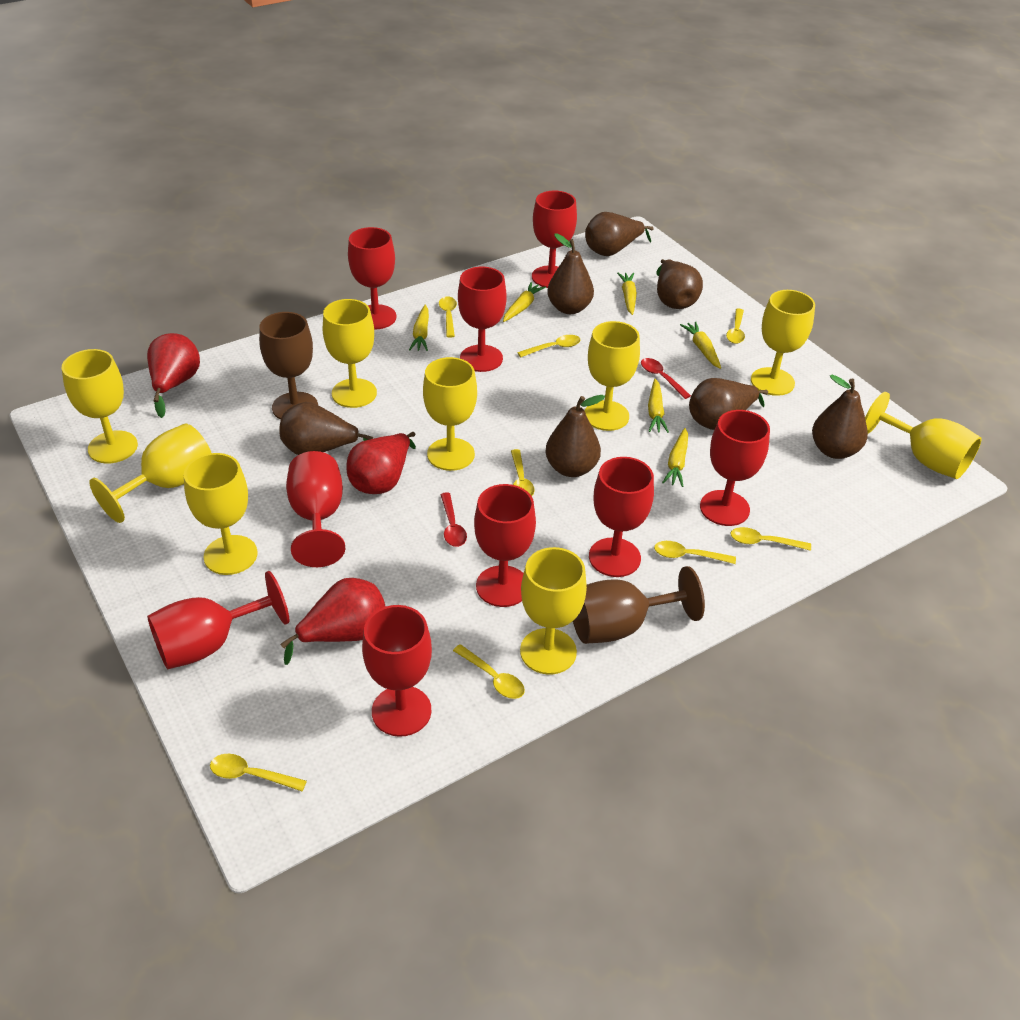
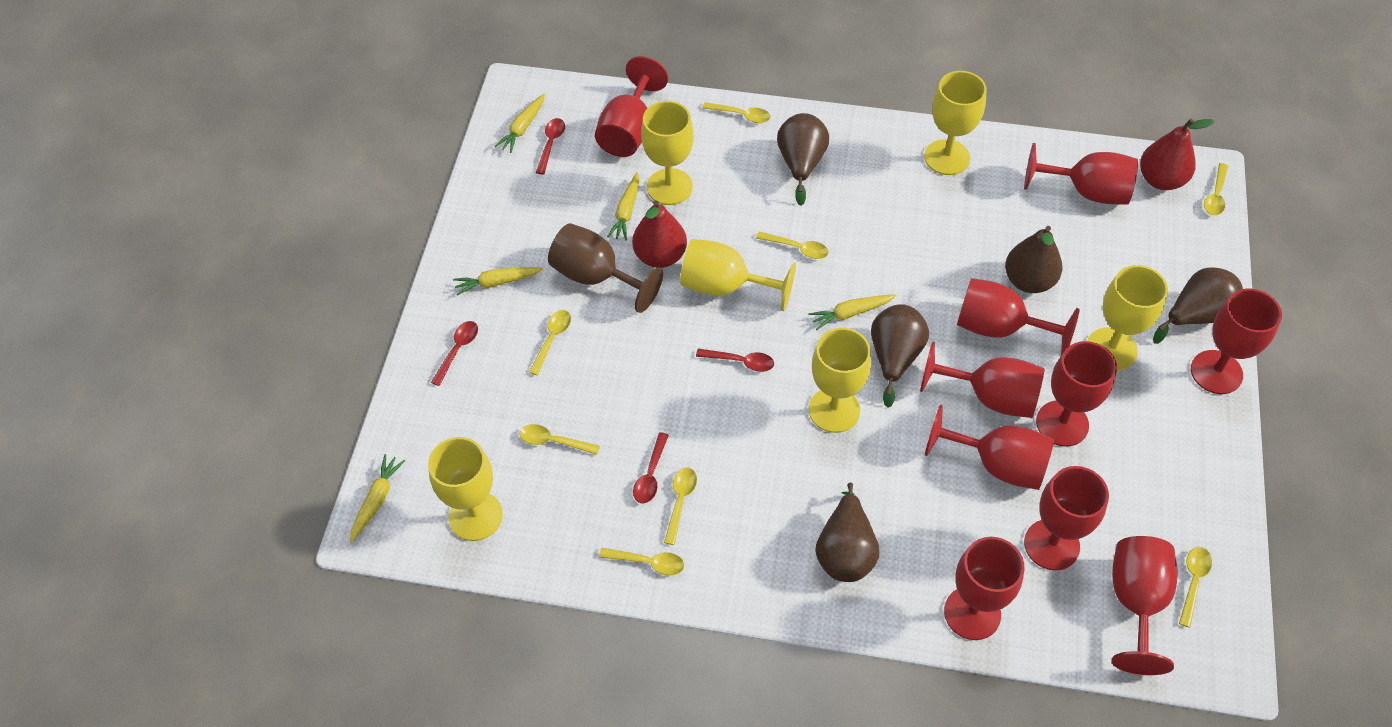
brown goblet: 2 -> 1
brown pear: 7 -> 5
red goblet: 9 -> 10
red pear: 3 -> 2
red spoon: 2 -> 4
yellow carrot: 6 -> 5
yellow goblet: 9 -> 6

